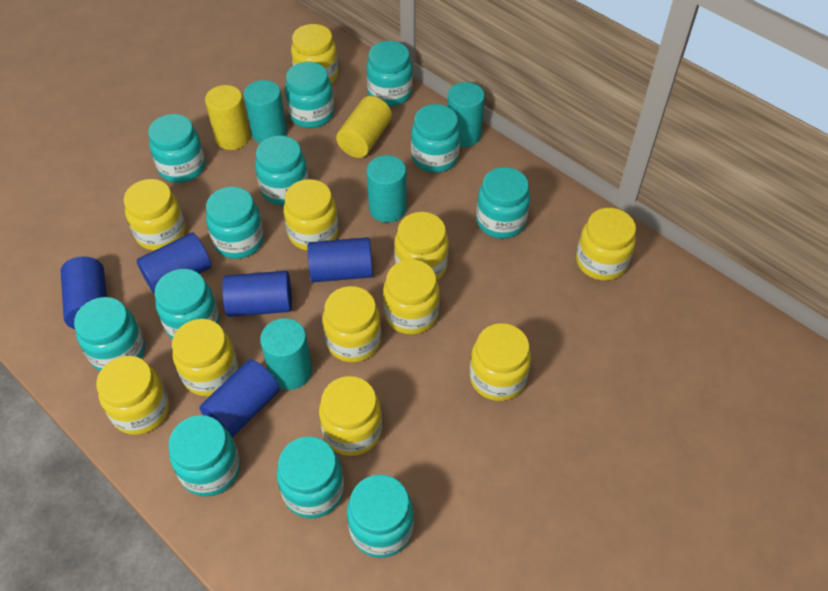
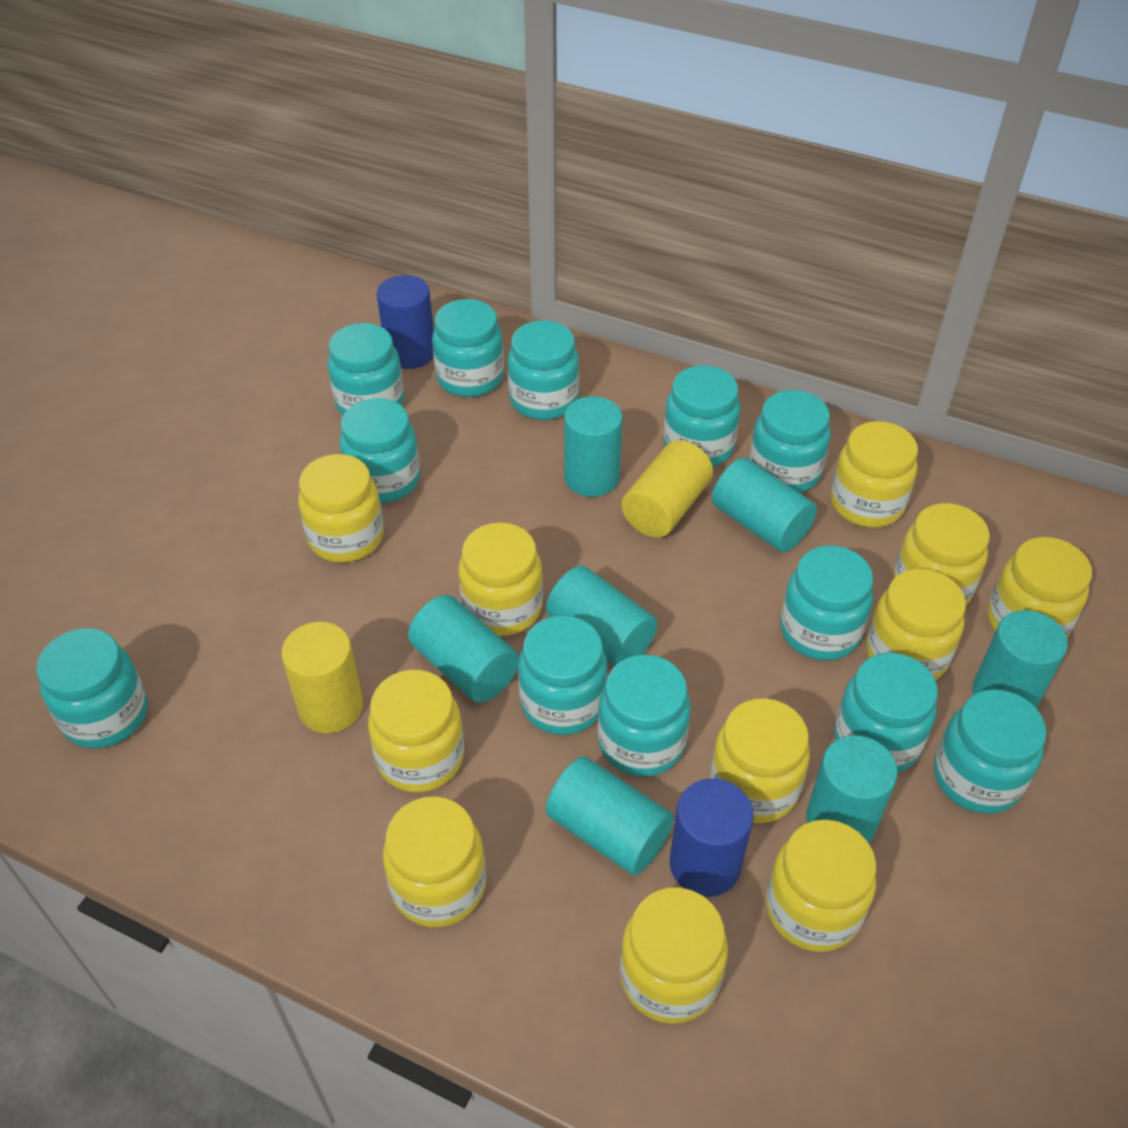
blue cylinder: 5 -> 2
turquoise cylinder: 4 -> 7

